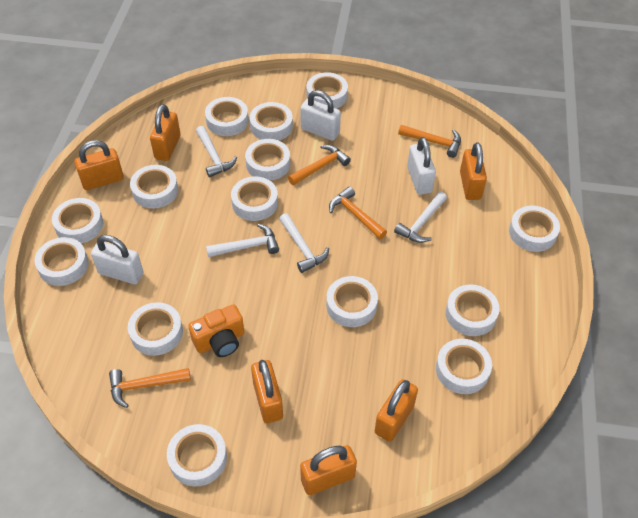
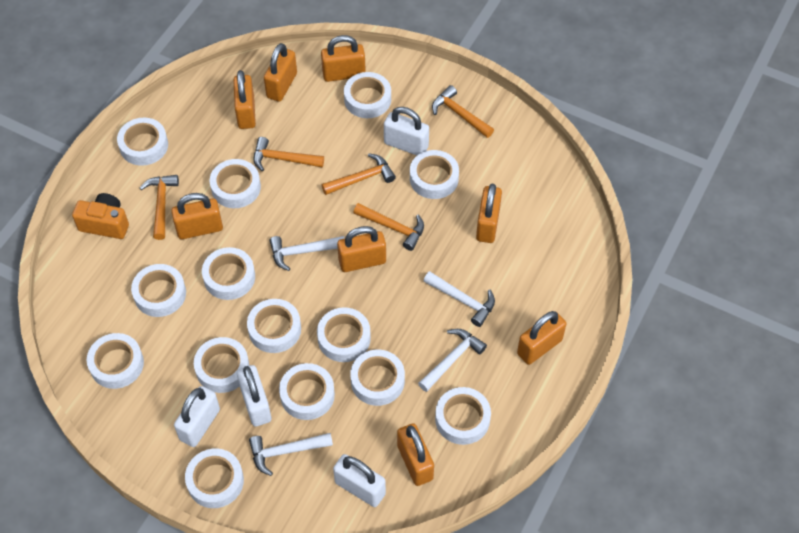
orange hammer: 4 -> 5
orange padlock: 6 -> 8
white padlock: 3 -> 4

